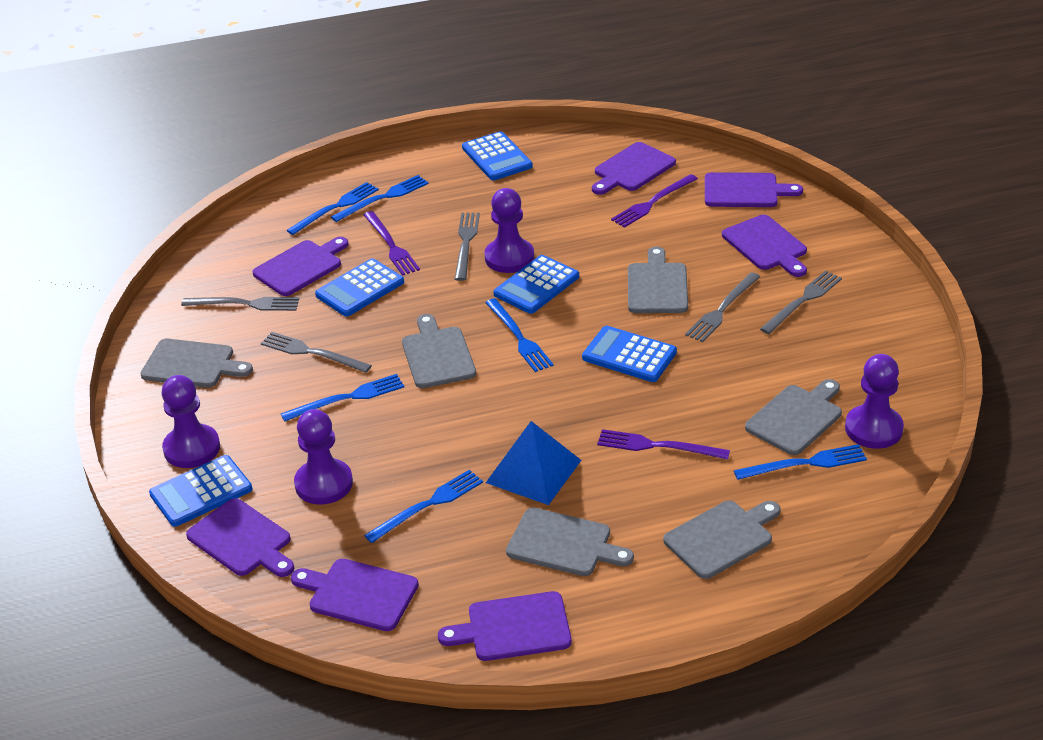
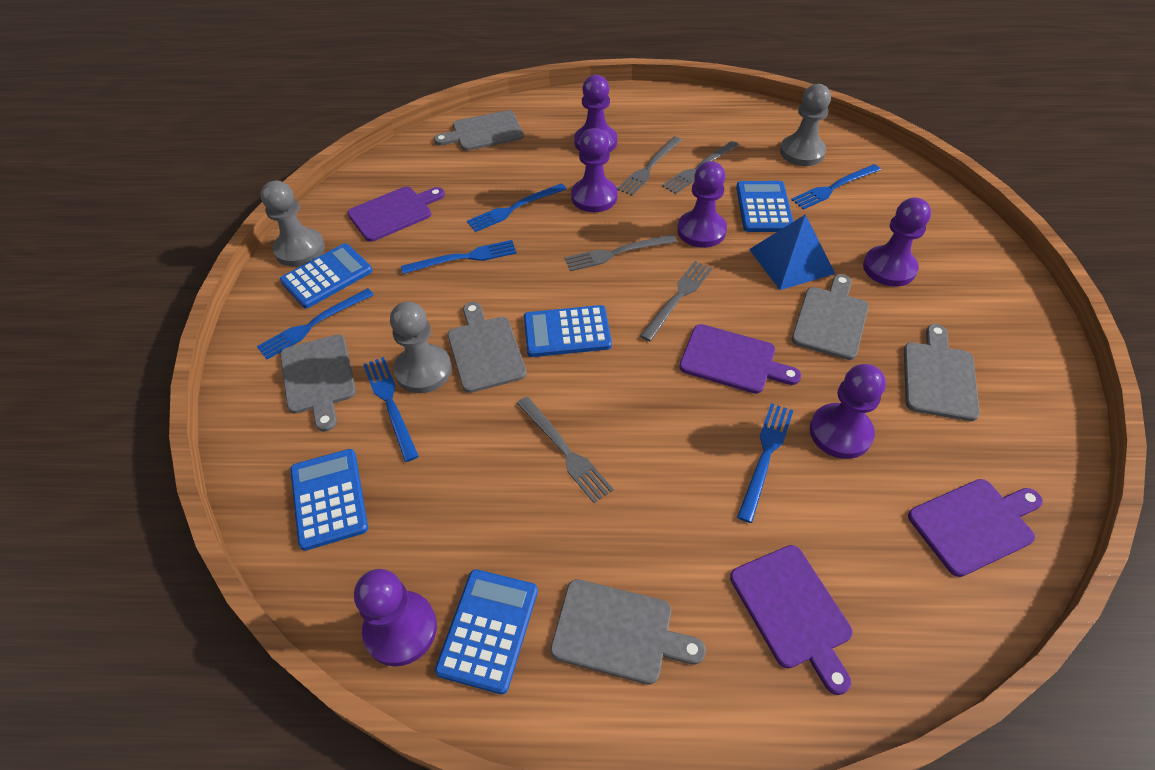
grey pawn: 0 -> 3
purple cutting board: 7 -> 4
purple fork: 3 -> 0
purple pawn: 4 -> 6

